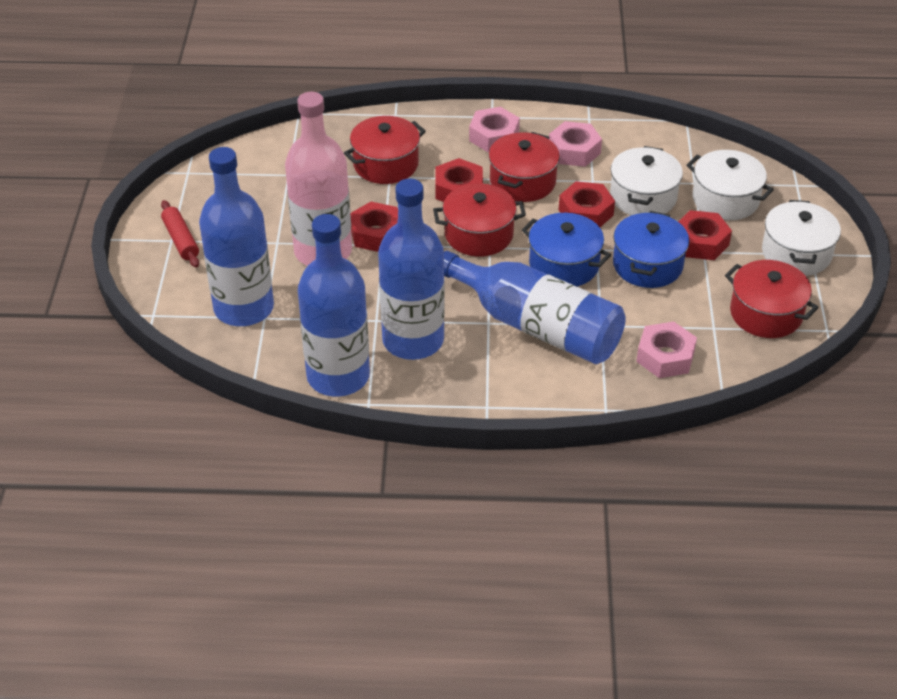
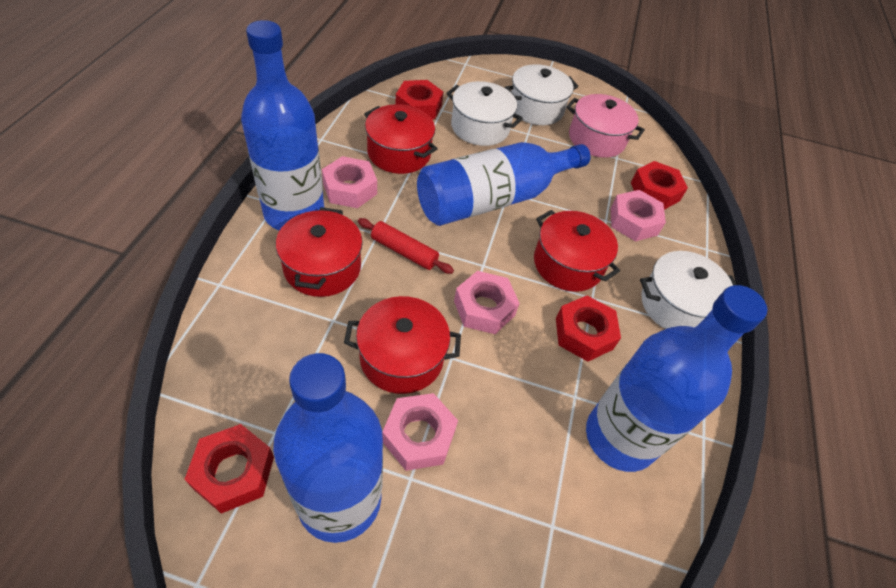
blue pot: 2 -> 0
pink bottle: 1 -> 0
pink nut: 3 -> 4
pink pot: 0 -> 1

